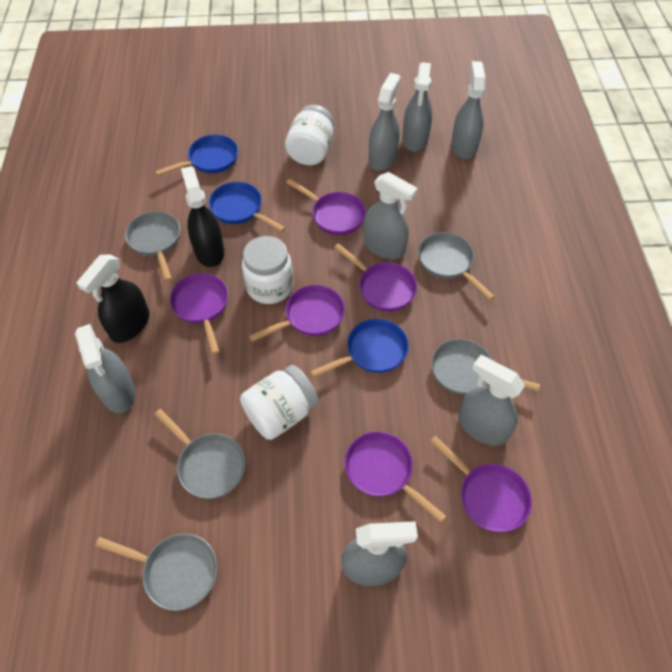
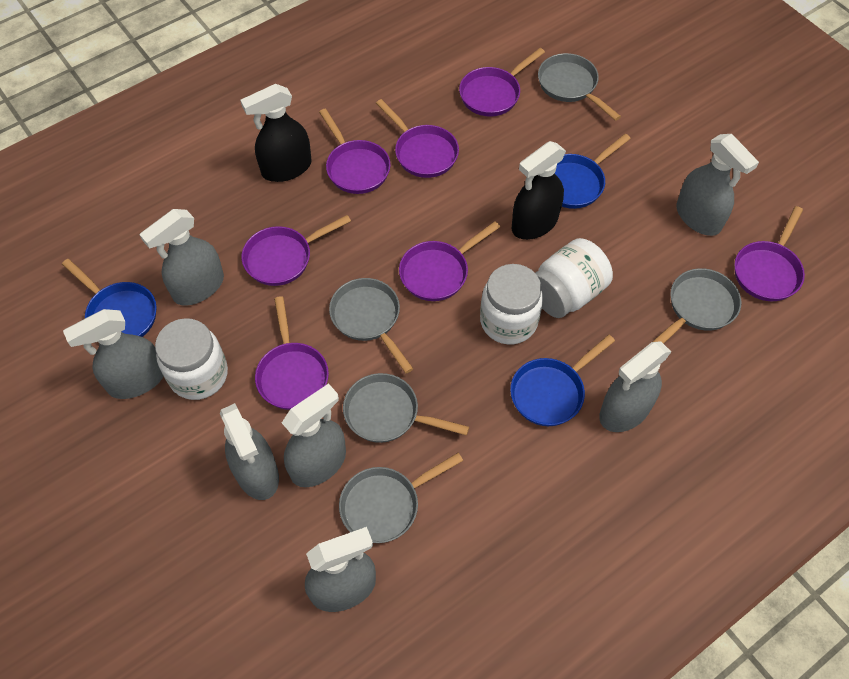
purple pan: 6 -> 7

